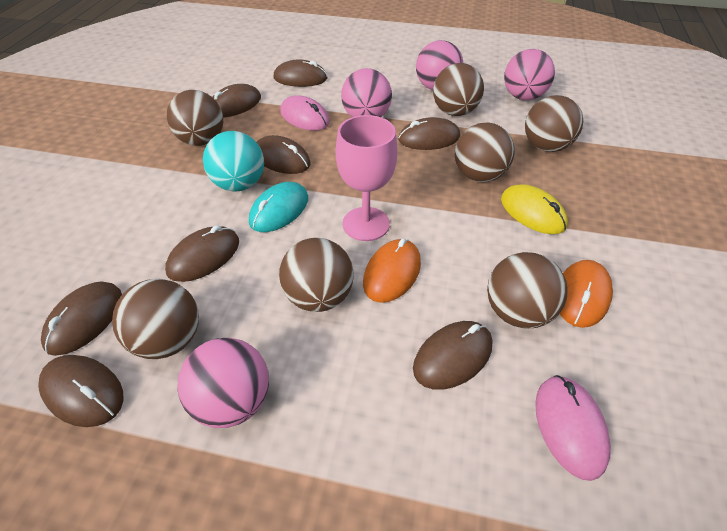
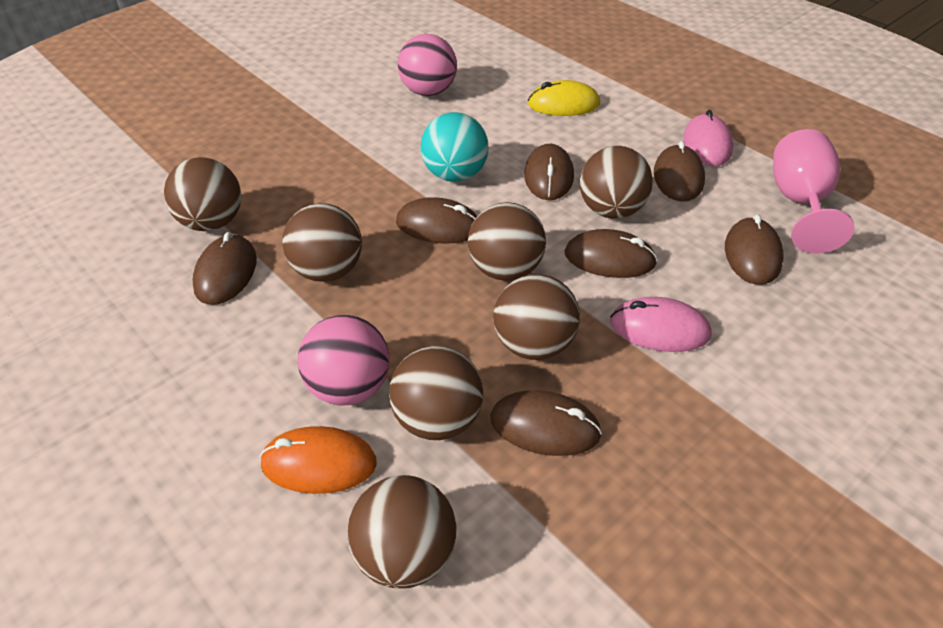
brown mouse: 8 -> 7
orange mouse: 2 -> 1
pink ball: 4 -> 2
turquoise mouse: 1 -> 0

